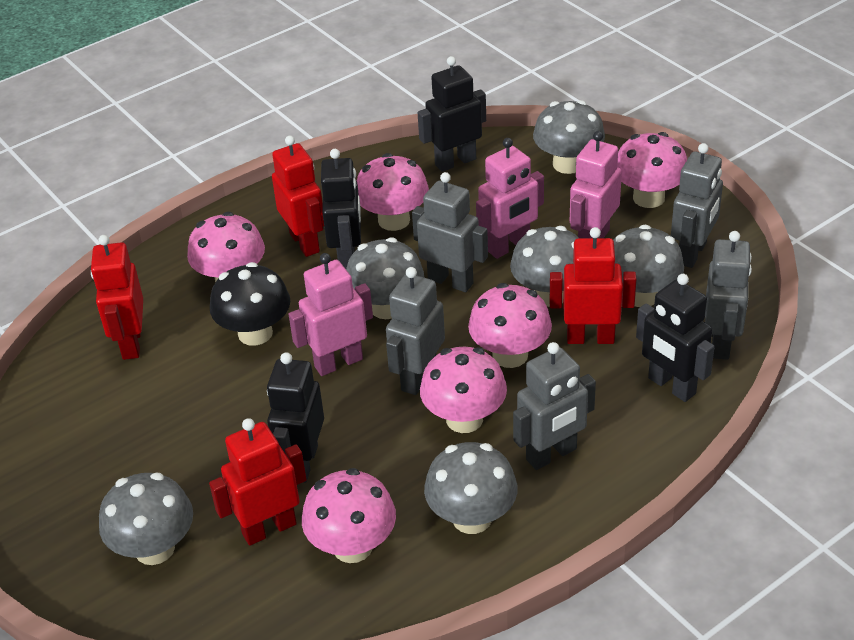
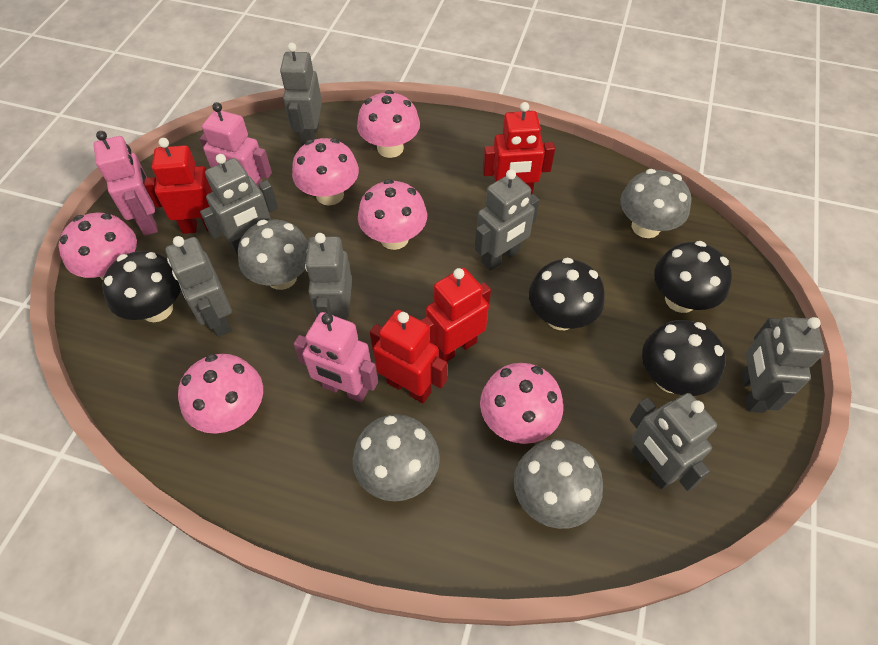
black mushroom: 1 -> 4
black robot: 4 -> 0
grey mushroom: 6 -> 4
grey robot: 5 -> 7

